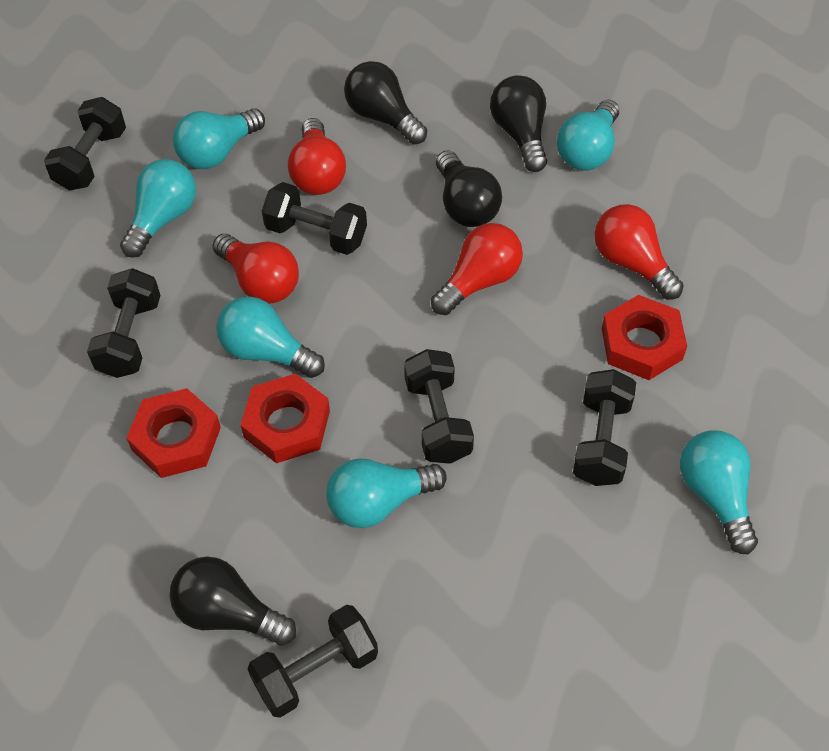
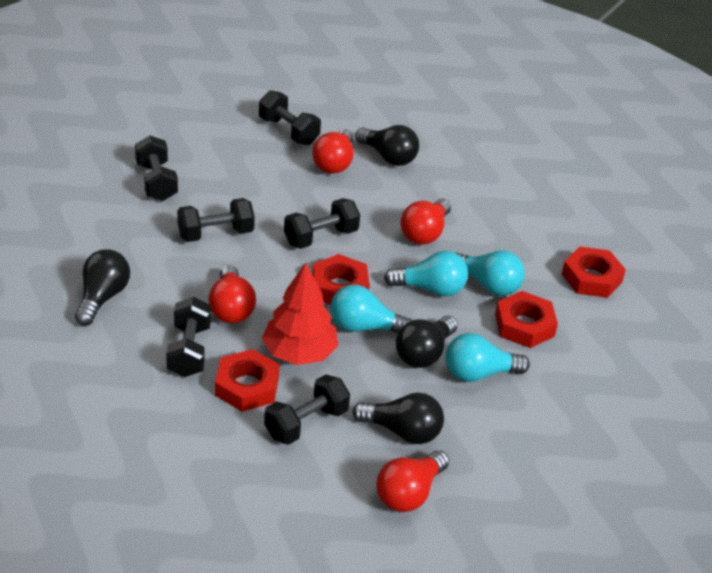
red nut: 3 -> 4
red tree: 0 -> 1
turquoise light bulb: 6 -> 4

